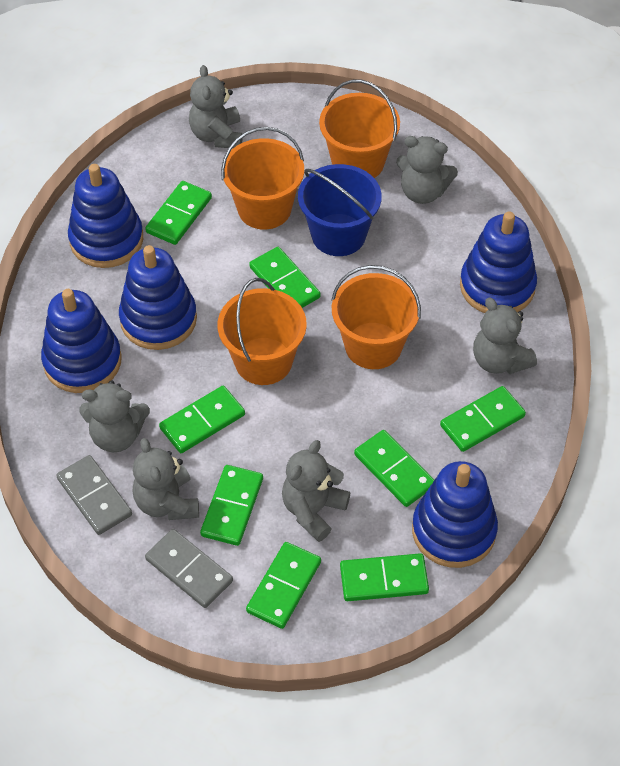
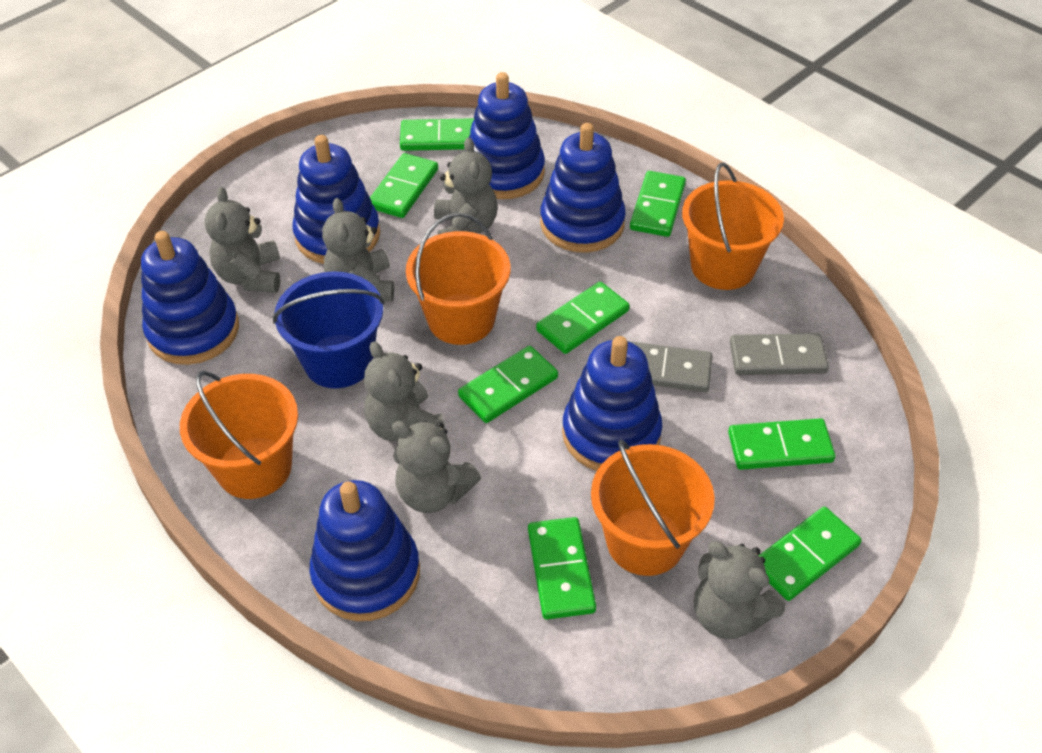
blue stacking toy: 5 -> 6

